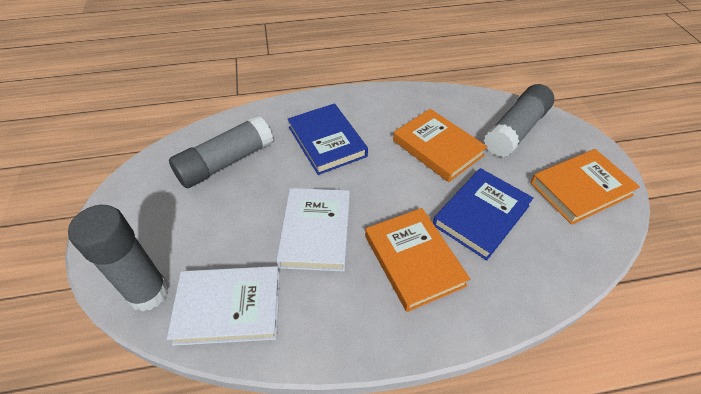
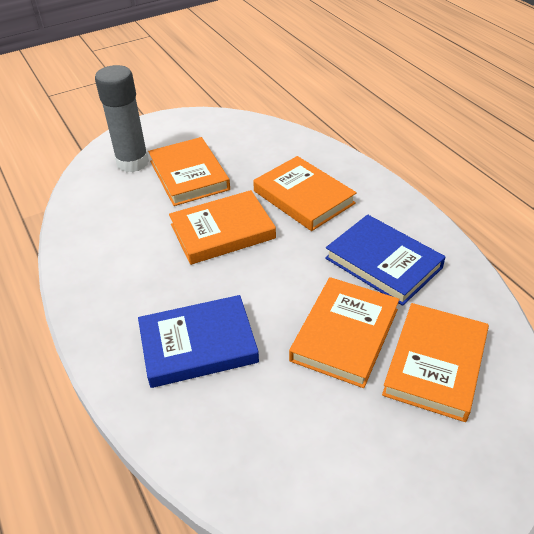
grey glue stick: 3 -> 1
orange book: 3 -> 5
white book: 2 -> 0

